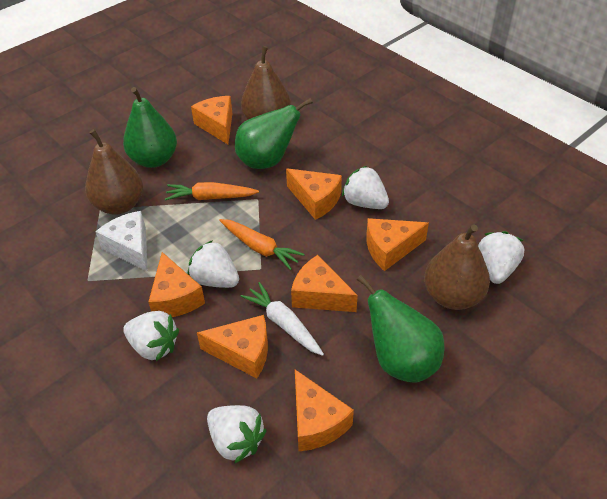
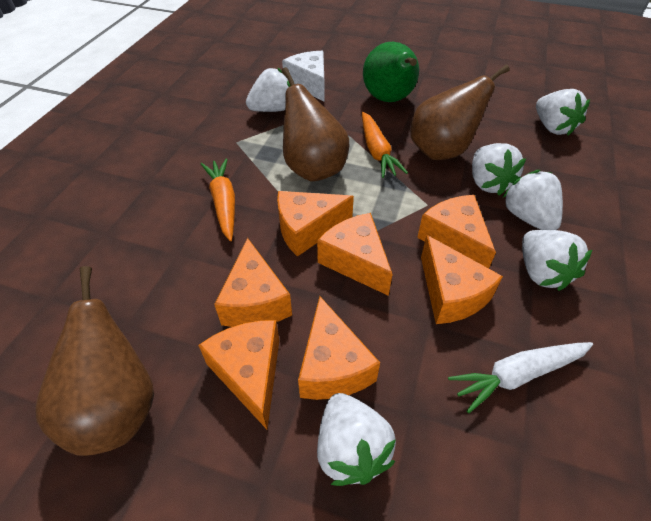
green pear: 3 -> 1
white strawberry: 5 -> 6

